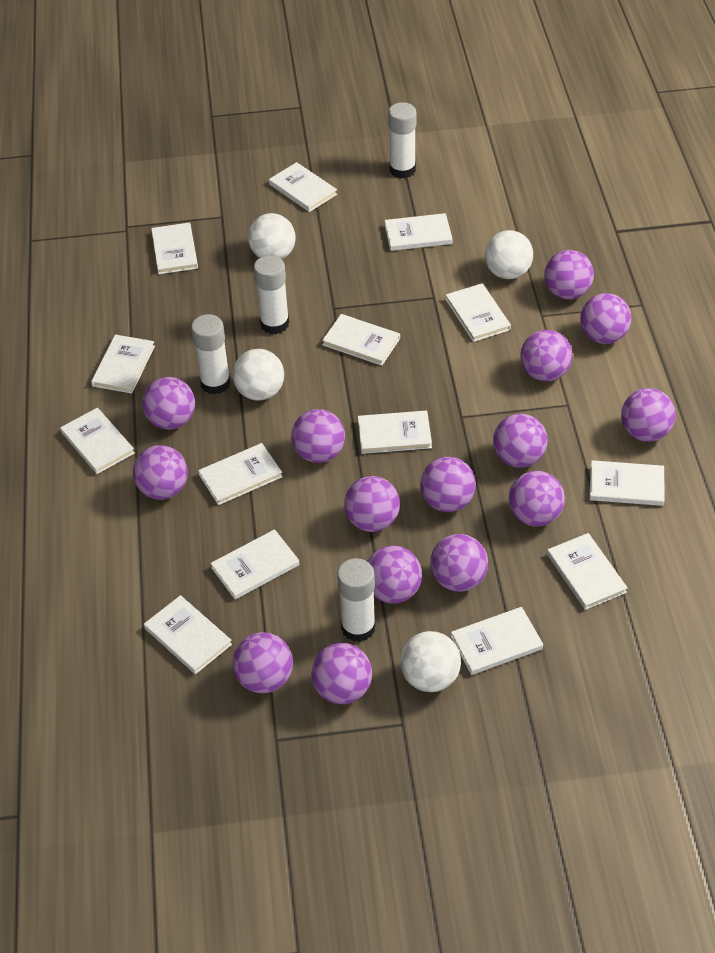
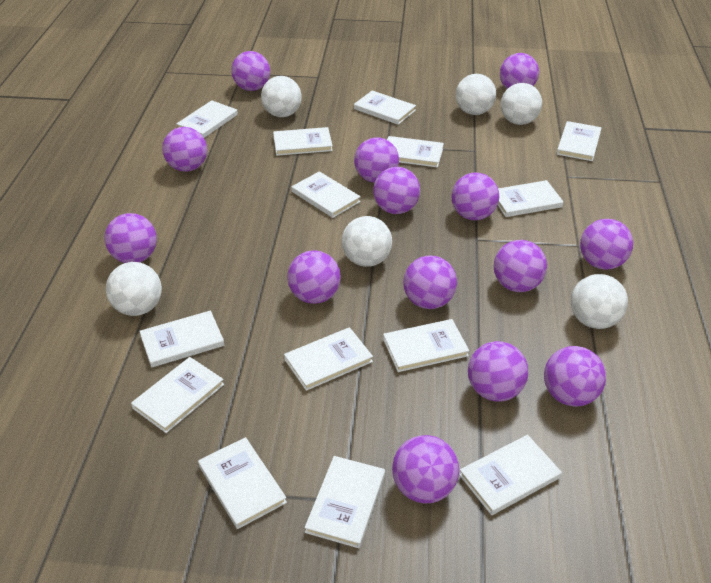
purple ball: 15 -> 14
white ball: 4 -> 6
white glue stick: 4 -> 0

